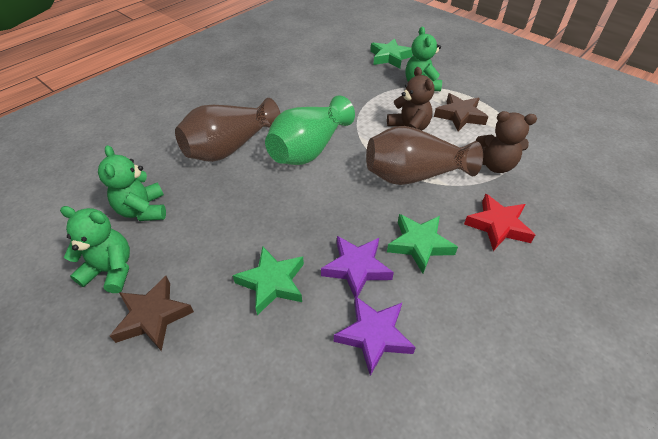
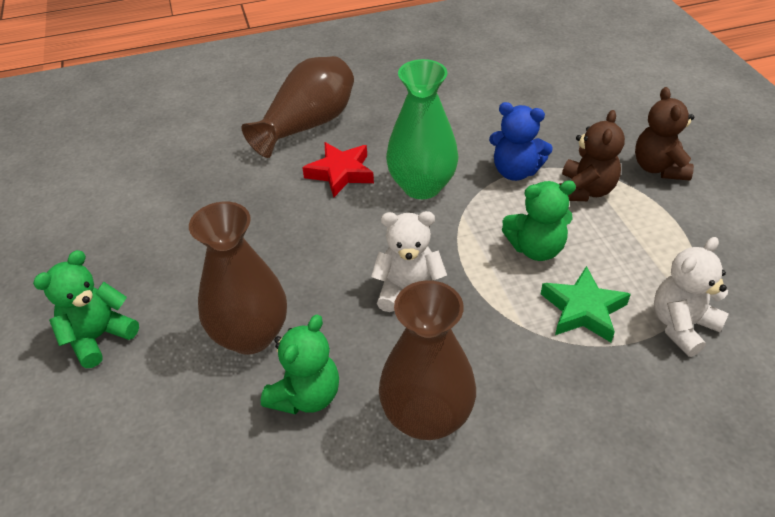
blue teddy bear: 0 -> 1
brown star: 2 -> 0
brown vase: 2 -> 3
green star: 3 -> 1
purple star: 2 -> 0
white teddy bear: 0 -> 2

